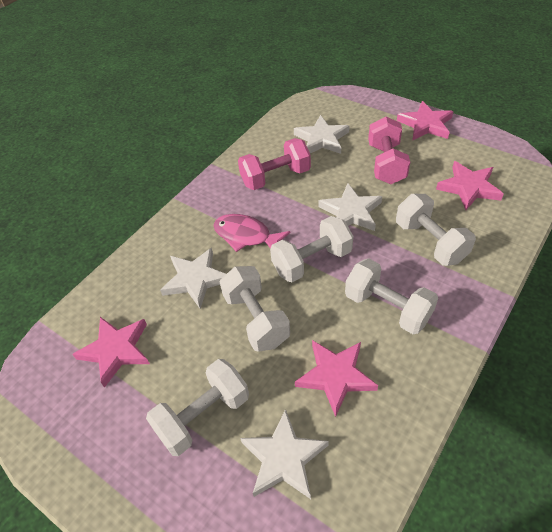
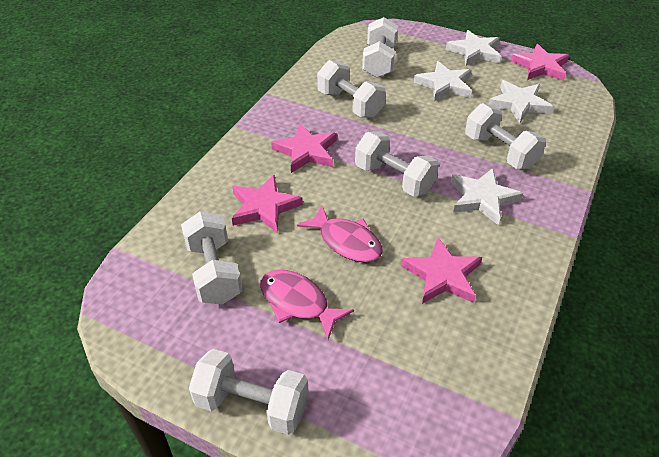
pink dumbbell: 2 -> 0
pink fish: 1 -> 2
white dumbbell: 5 -> 6

